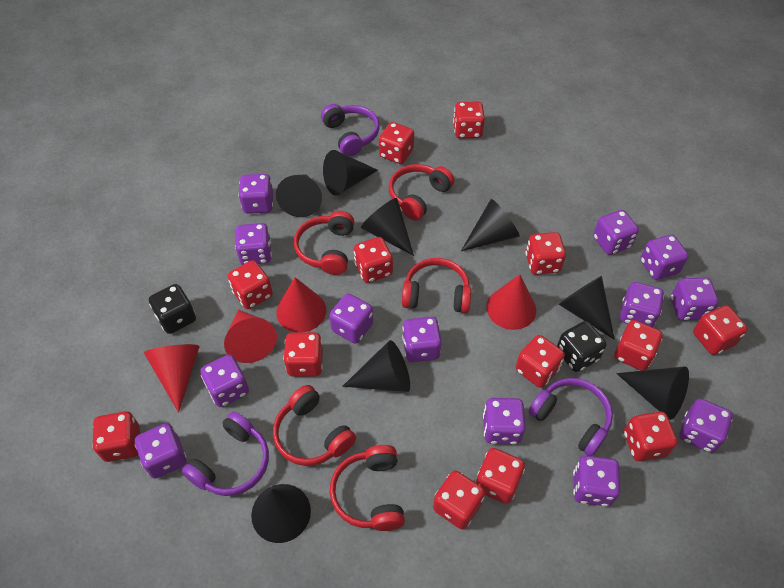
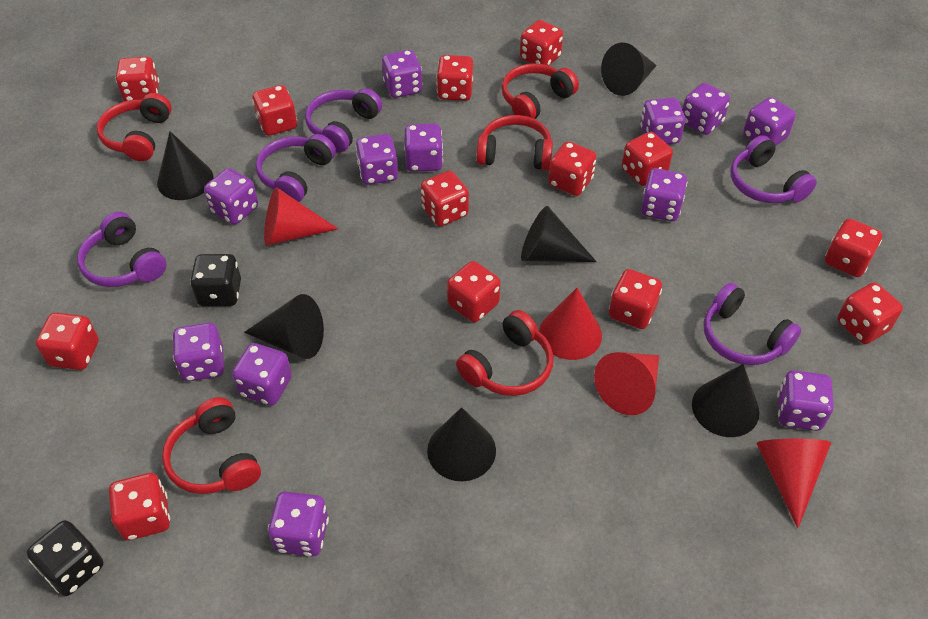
black cone: 8 -> 6
purple dice: 13 -> 12
purple headphones: 3 -> 5

